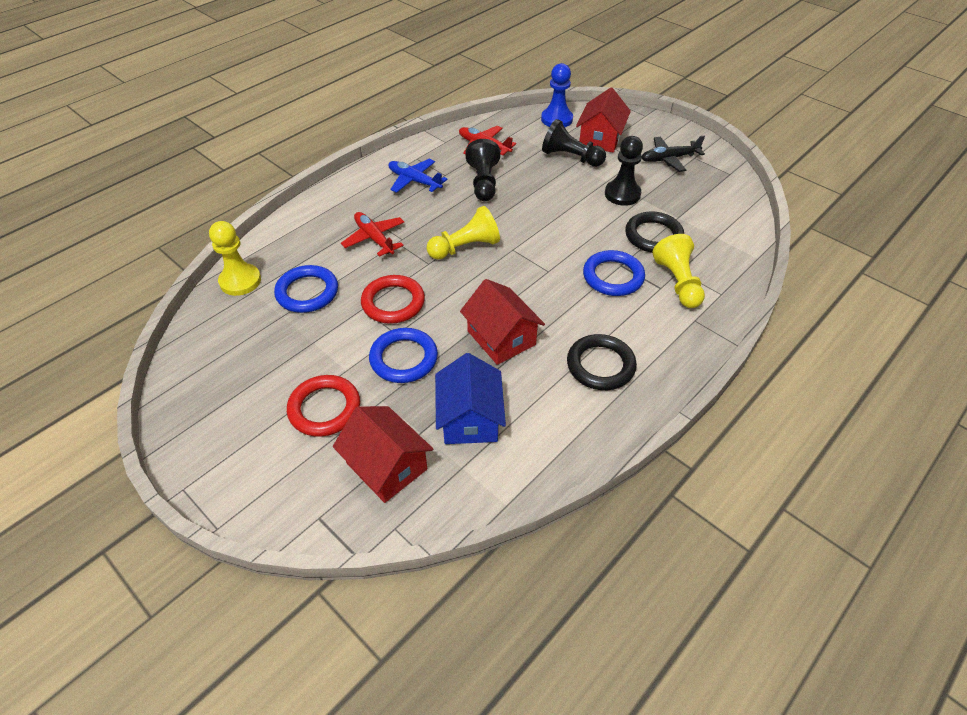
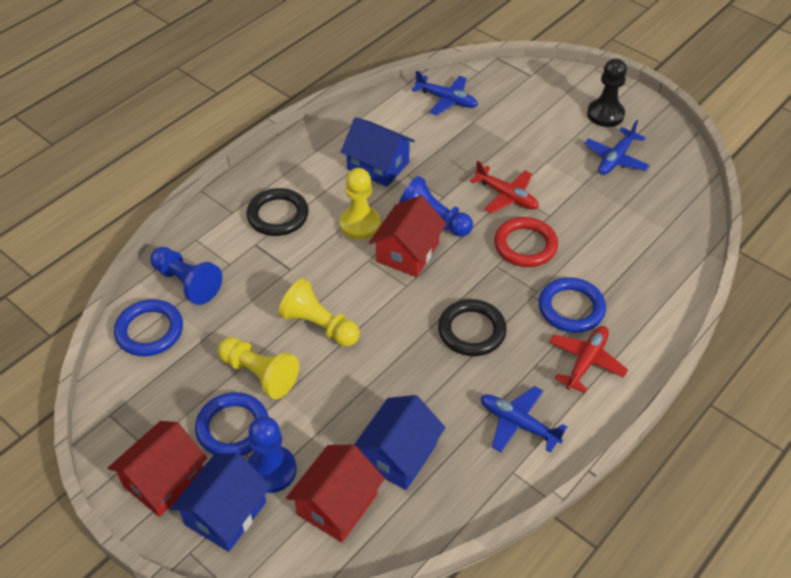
black pawn: 3 -> 1
black plane: 1 -> 0
blue house: 1 -> 3
blue pawn: 1 -> 3
blue plane: 1 -> 3
red ring: 2 -> 1

